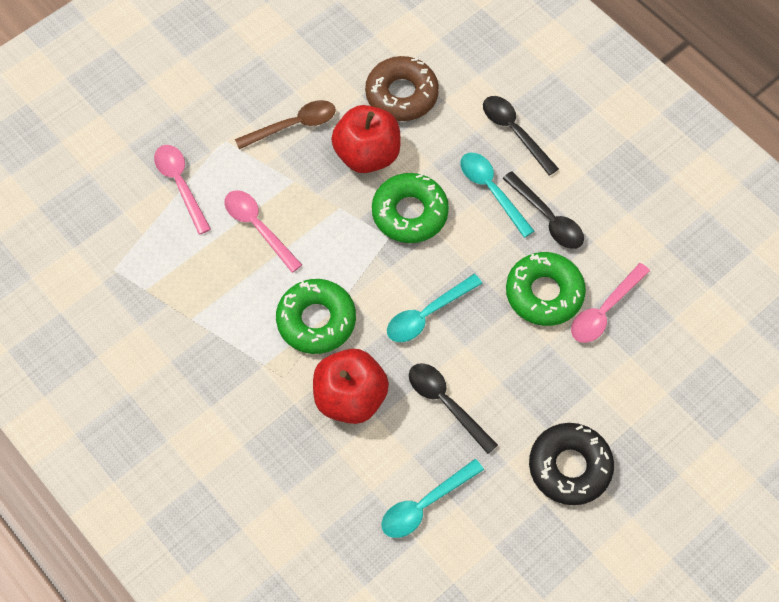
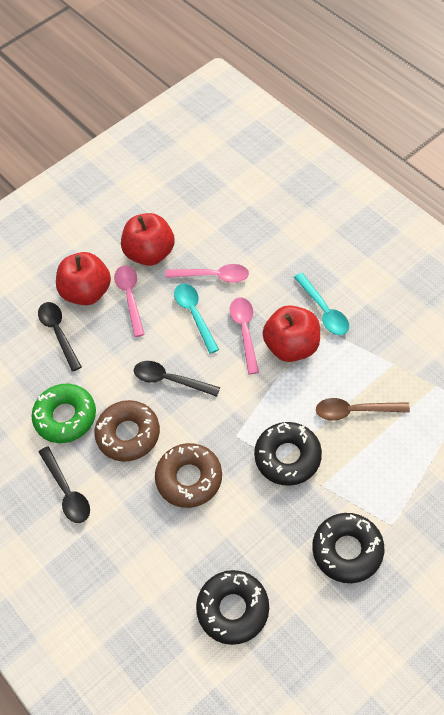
black donut: 1 -> 3
brown donut: 1 -> 2
green donut: 3 -> 1
red apple: 2 -> 3
turquoise spoon: 3 -> 2

